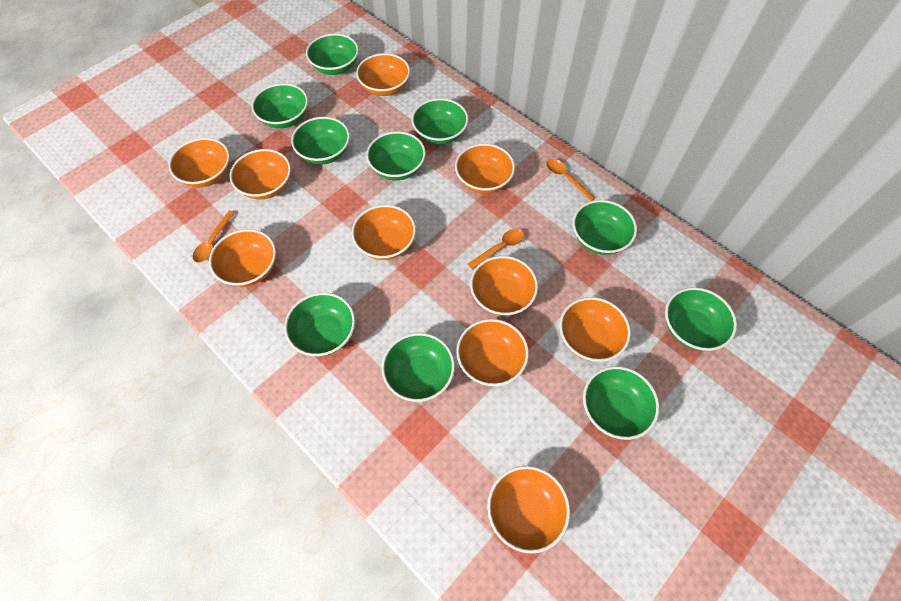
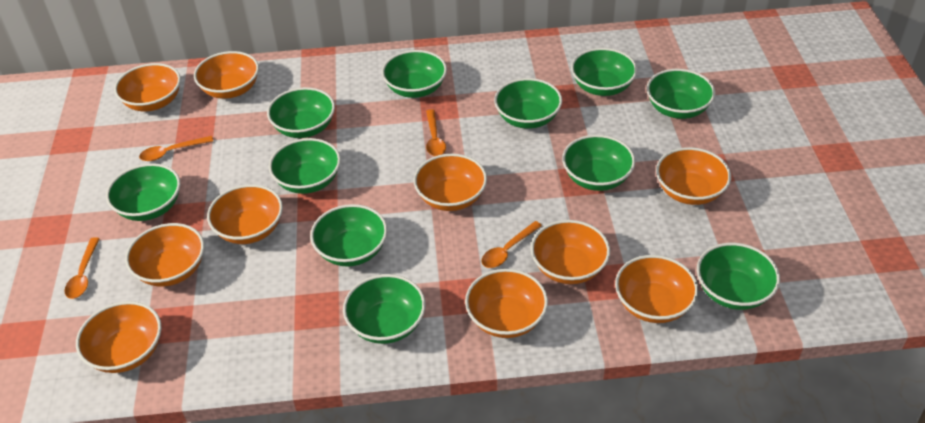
green bowl: 10 -> 11
orange spoon: 3 -> 4

